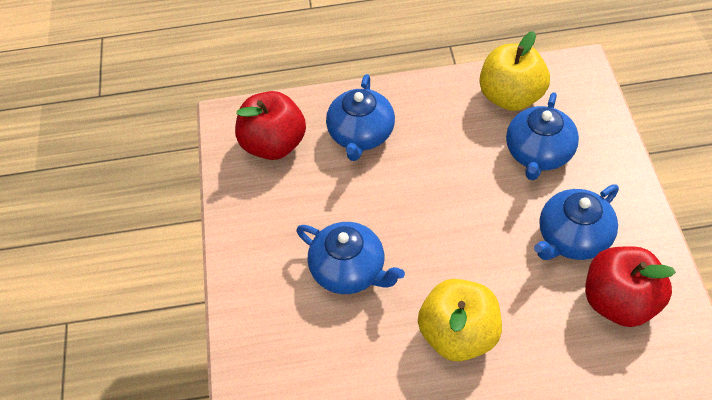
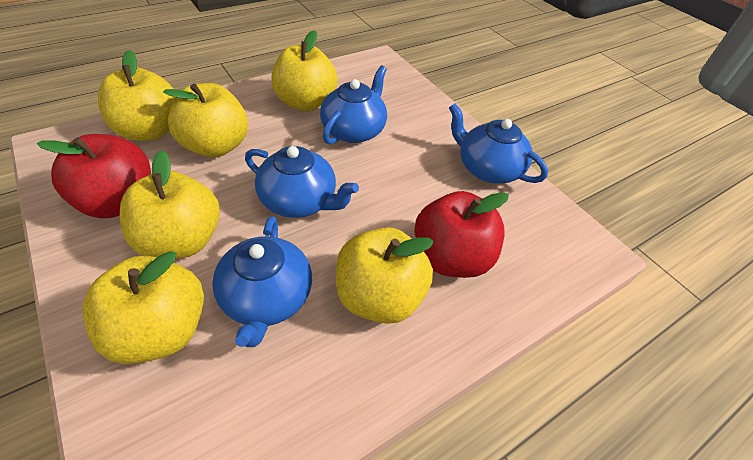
yellow apple: 2 -> 6

